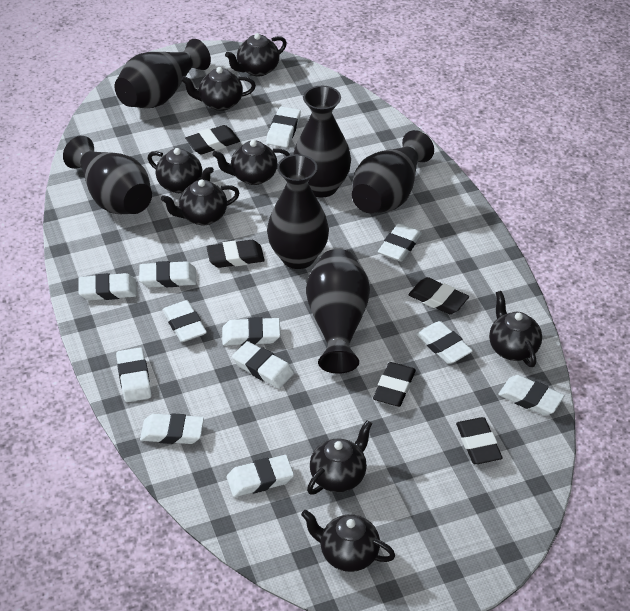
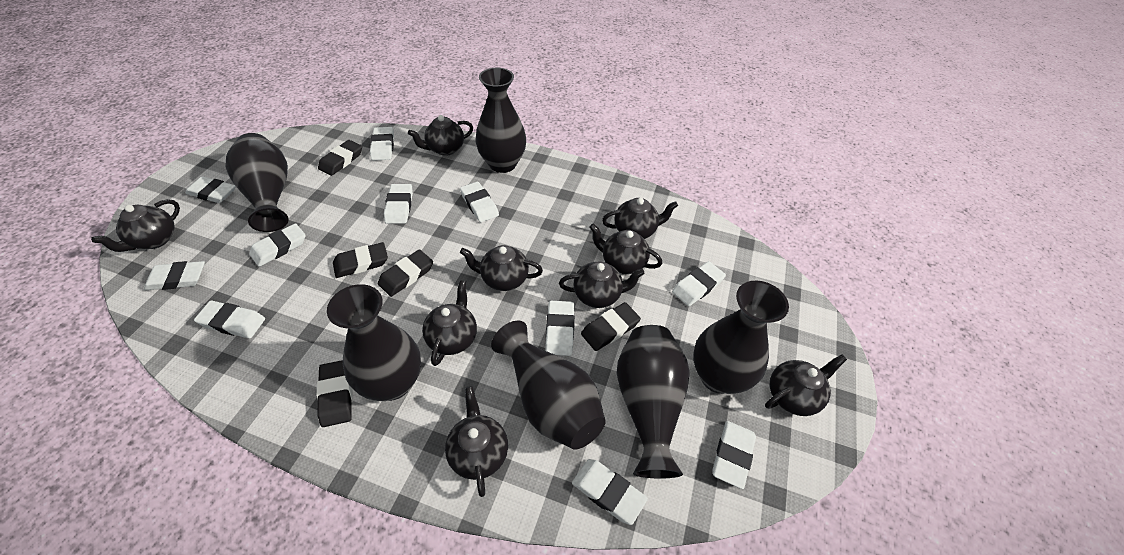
black teapot: 8 -> 9
white eraser: 12 -> 11

